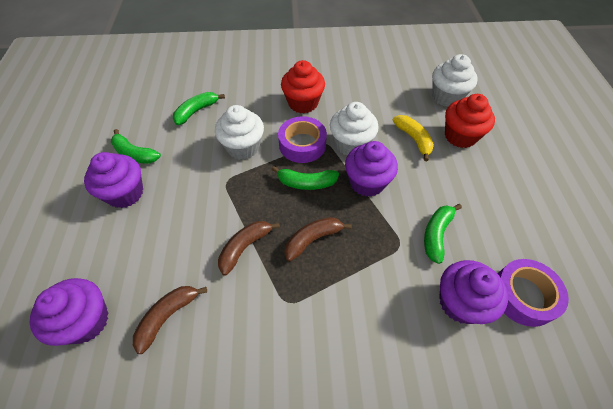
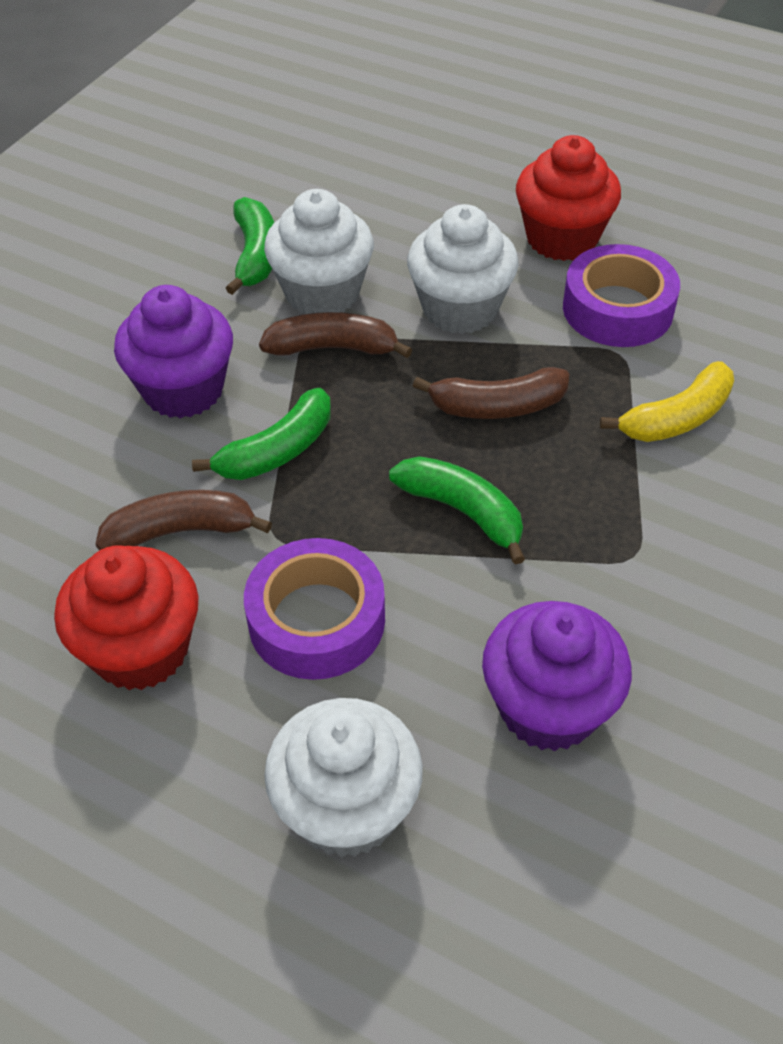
green banana: 4 -> 3
purple cupcake: 4 -> 2

